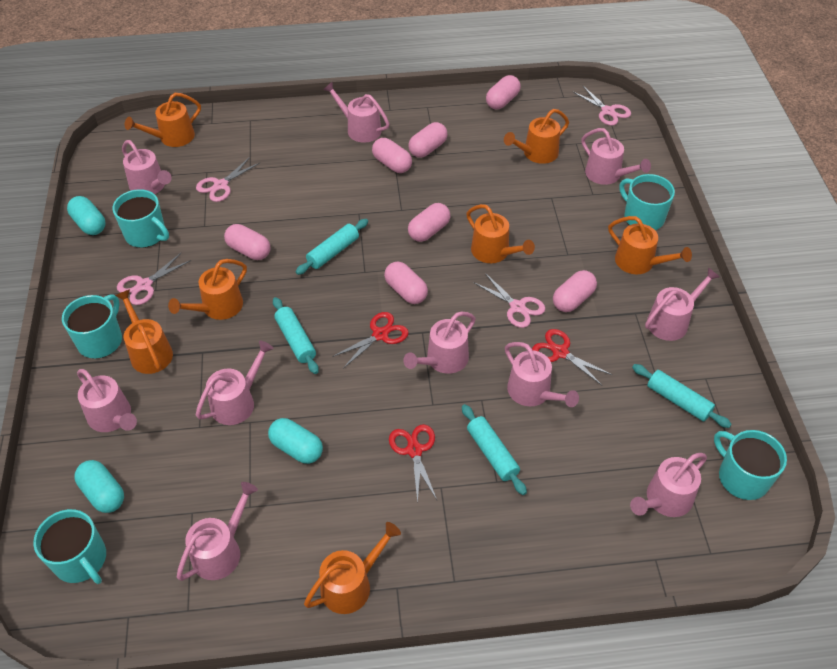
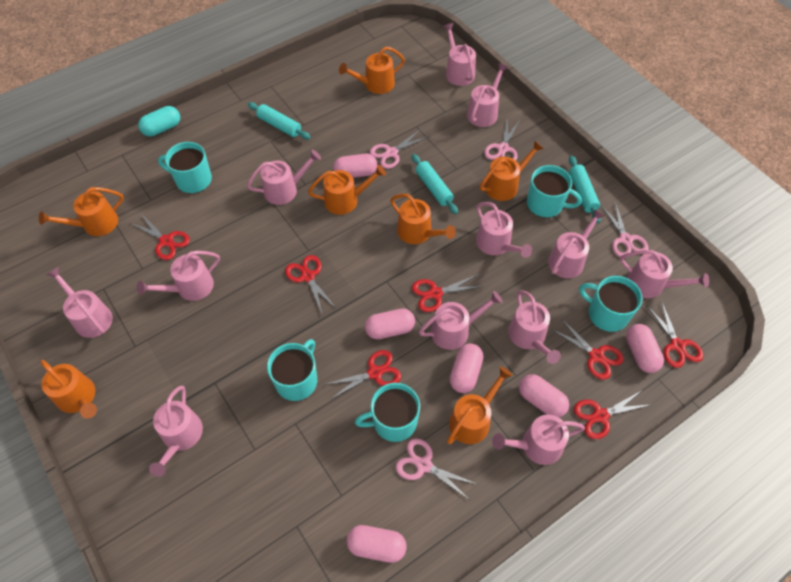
pink capsule: 7 -> 6
pink watering can: 10 -> 12
red scissors: 3 -> 7
turquoise capsule: 3 -> 1
turquoise rolling pin: 4 -> 3

